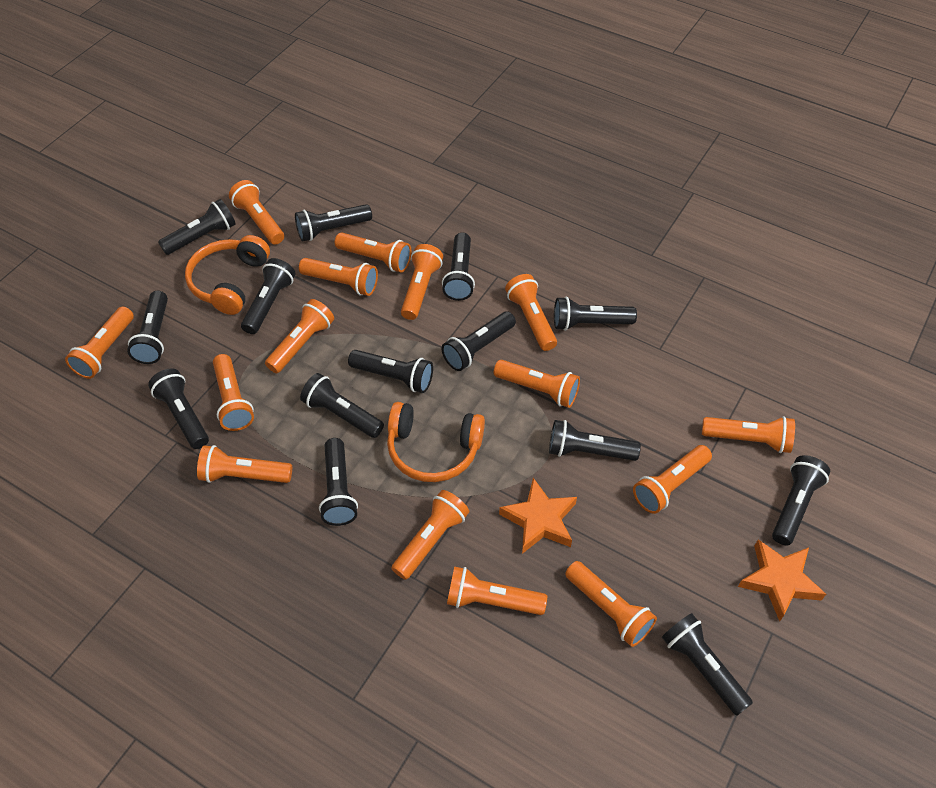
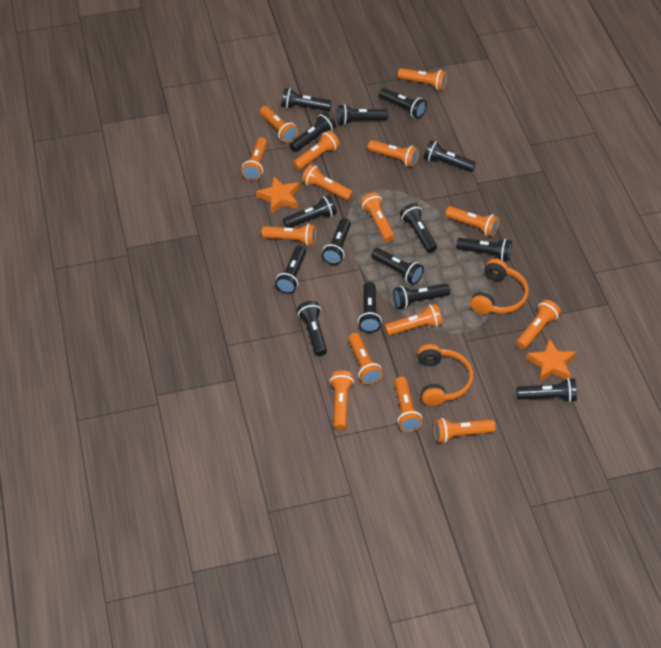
black flashlight: 14 -> 15

